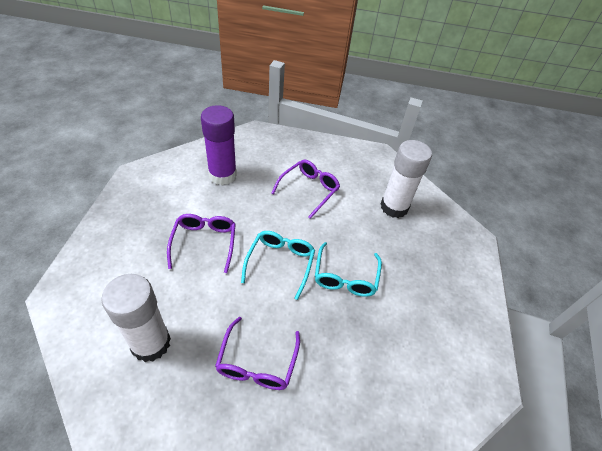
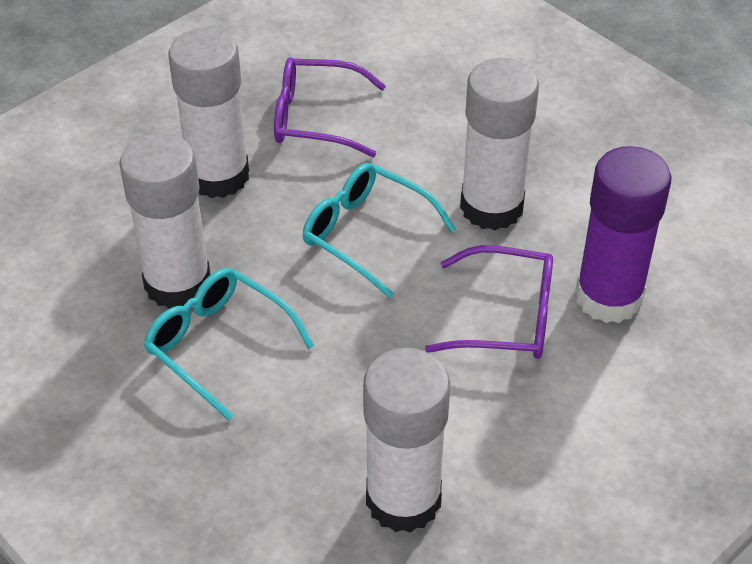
purple glasses: 3 -> 2
white glue stick: 2 -> 4

